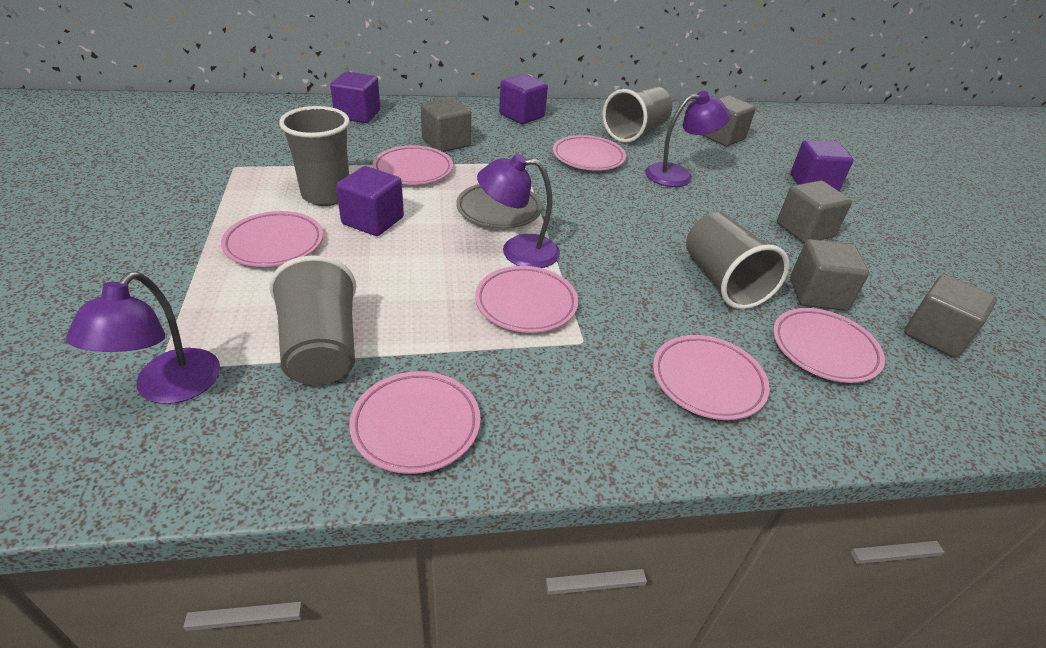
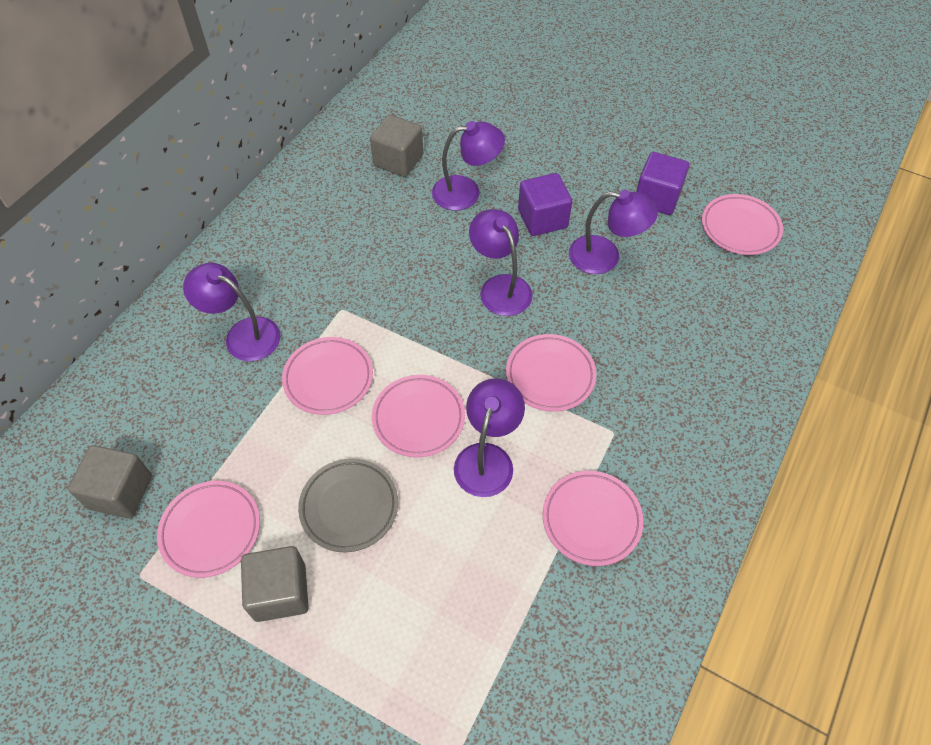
grey cube: 5 -> 3
grey cup: 4 -> 0
pink plate: 7 -> 6
purple cube: 4 -> 2
purple lamp: 3 -> 5

